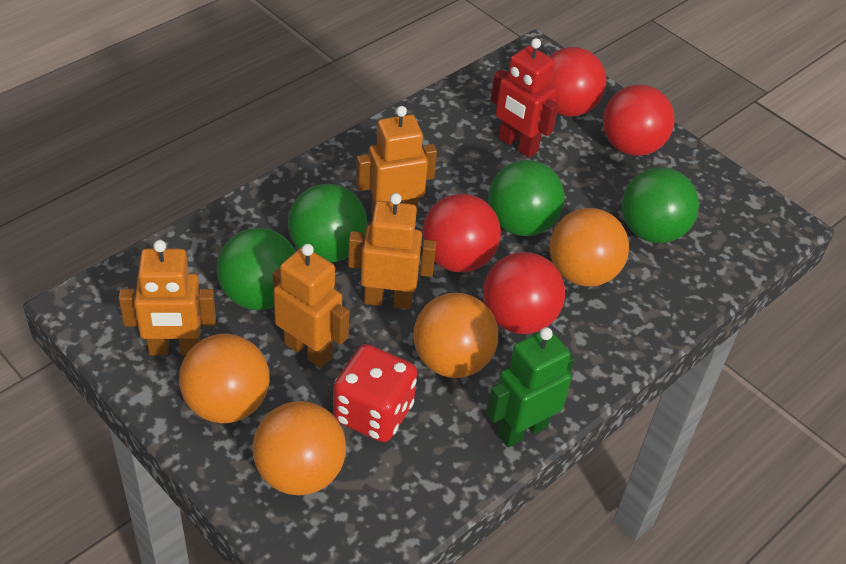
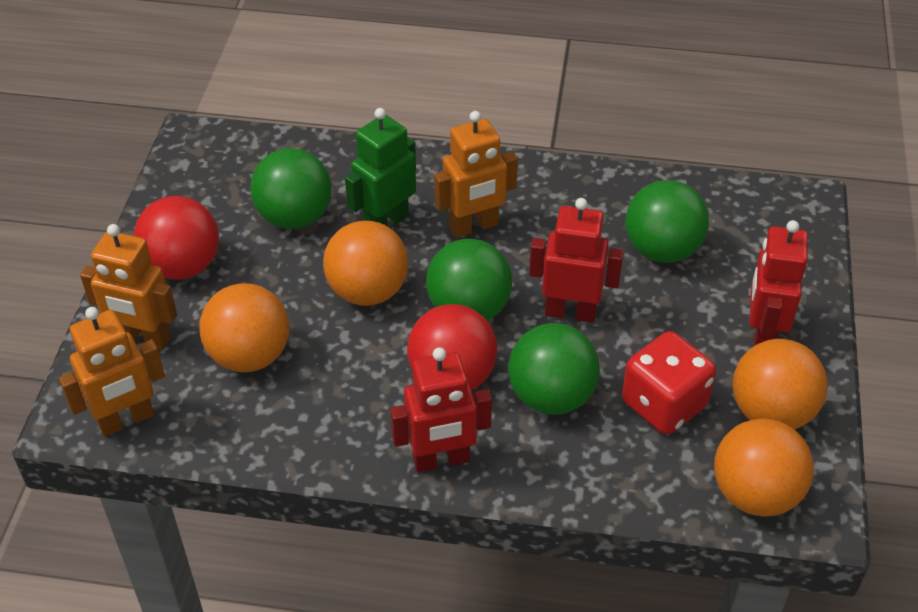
orange robot: 4 -> 3
red ball: 4 -> 2
red robot: 1 -> 3

